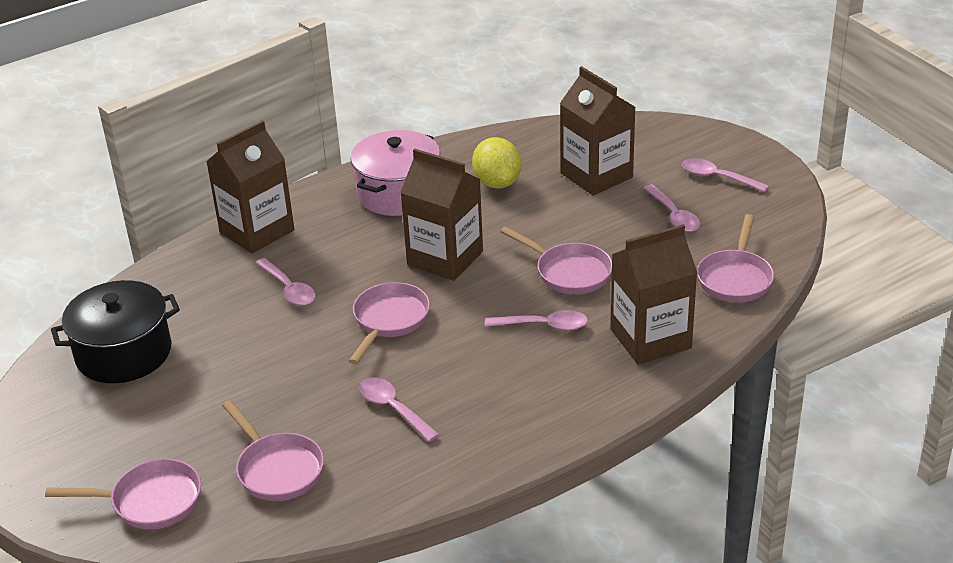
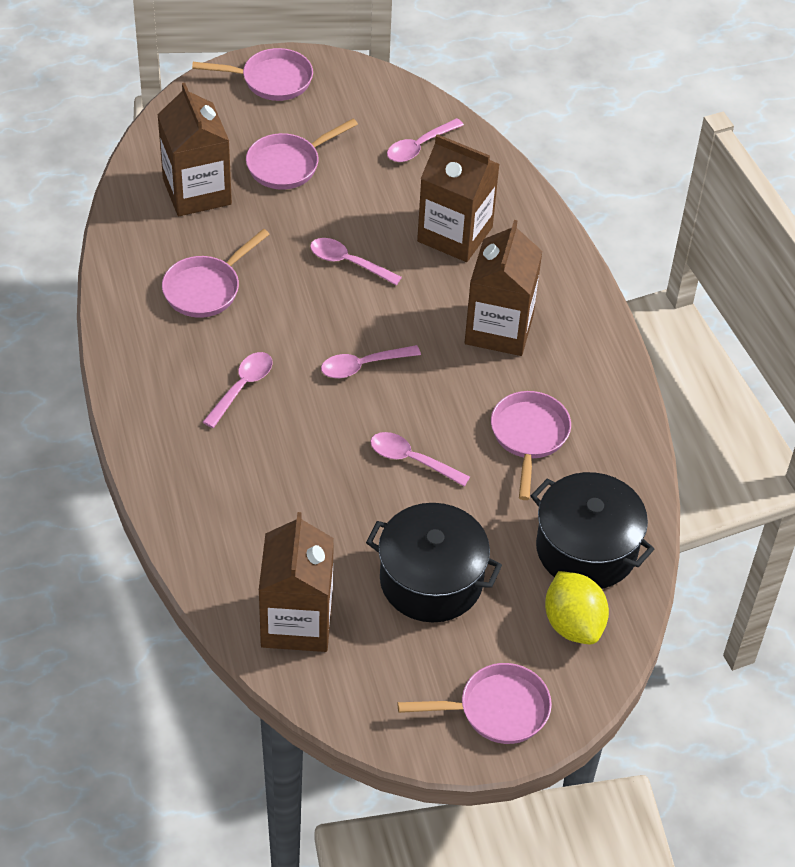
black pot: 1 -> 2
pink pot: 1 -> 0

